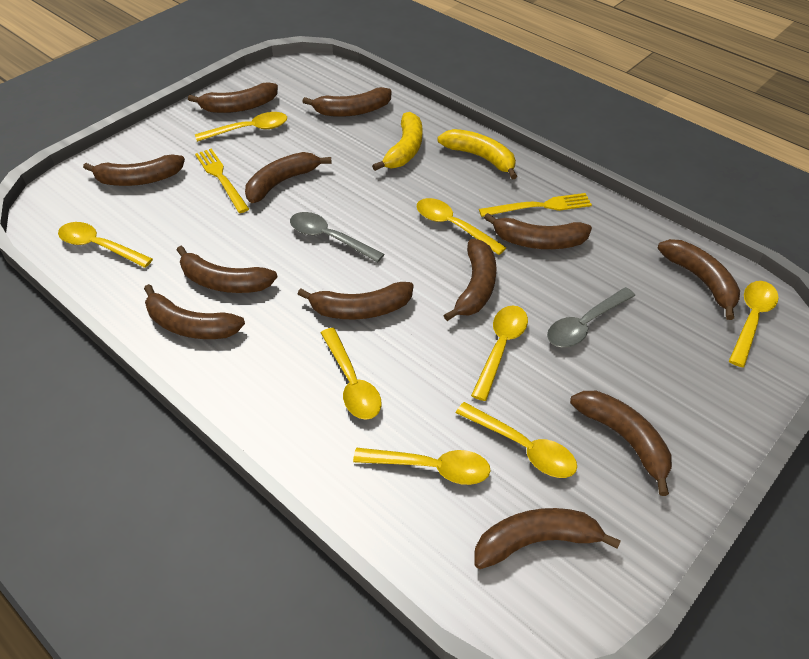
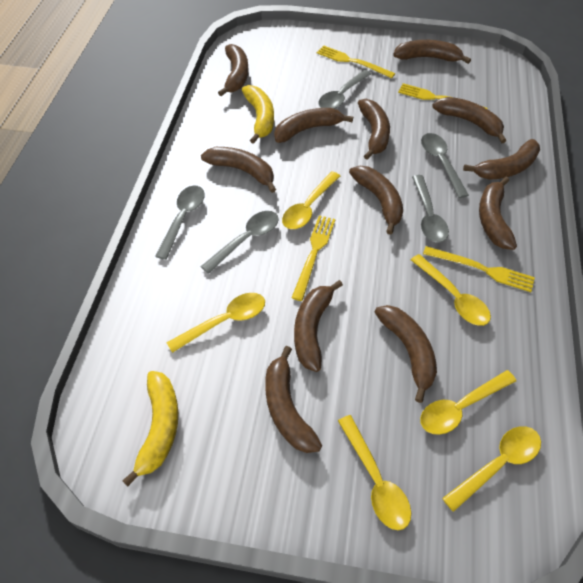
grey spoon: 2 -> 5
yellow fork: 2 -> 4
yellow spoon: 8 -> 6

